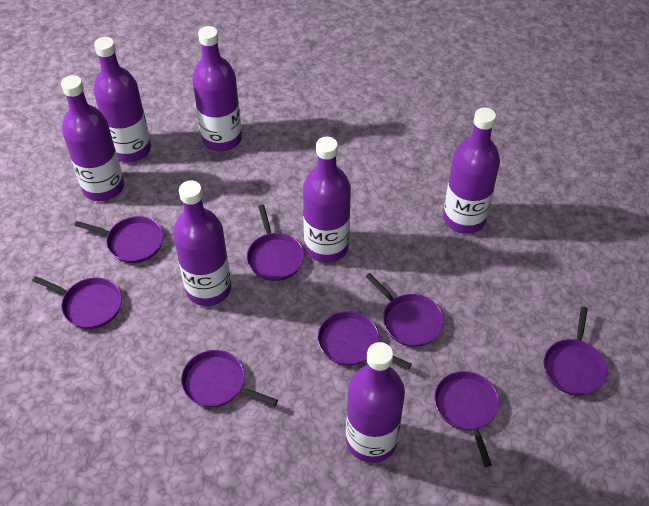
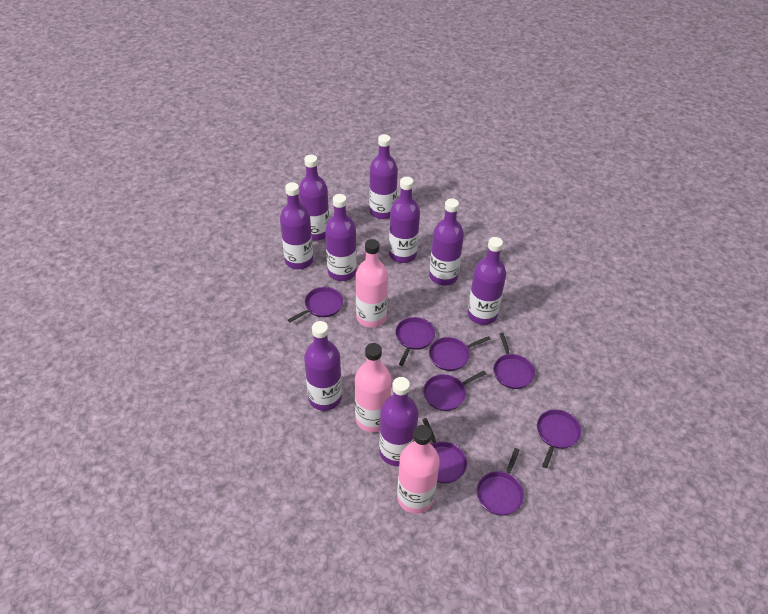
pink bottle: 0 -> 3
purple bottle: 7 -> 9

